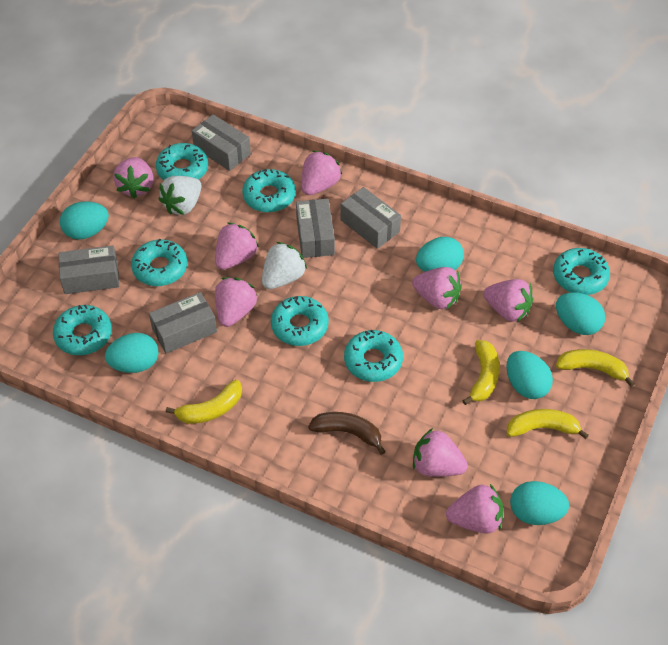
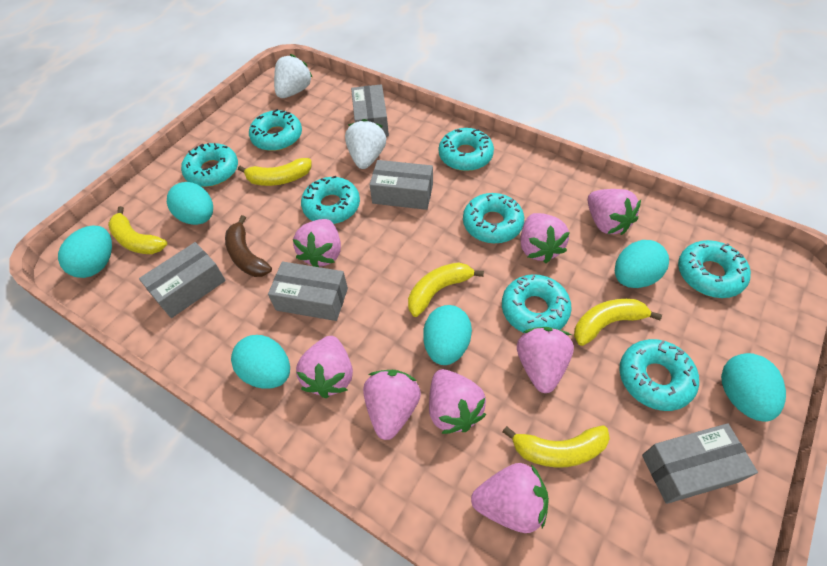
turquoise donut: 7 -> 8
yellow banana: 4 -> 5

